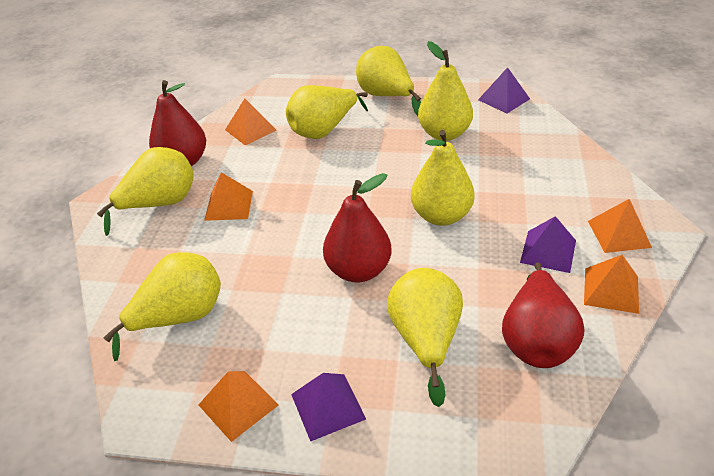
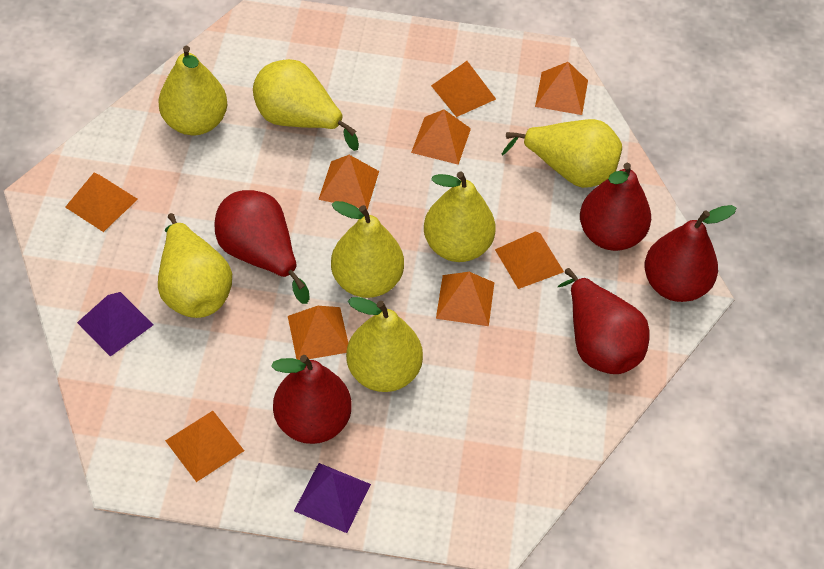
orange pyramid: 5 -> 9
purple pyramid: 3 -> 2
red pear: 3 -> 5

